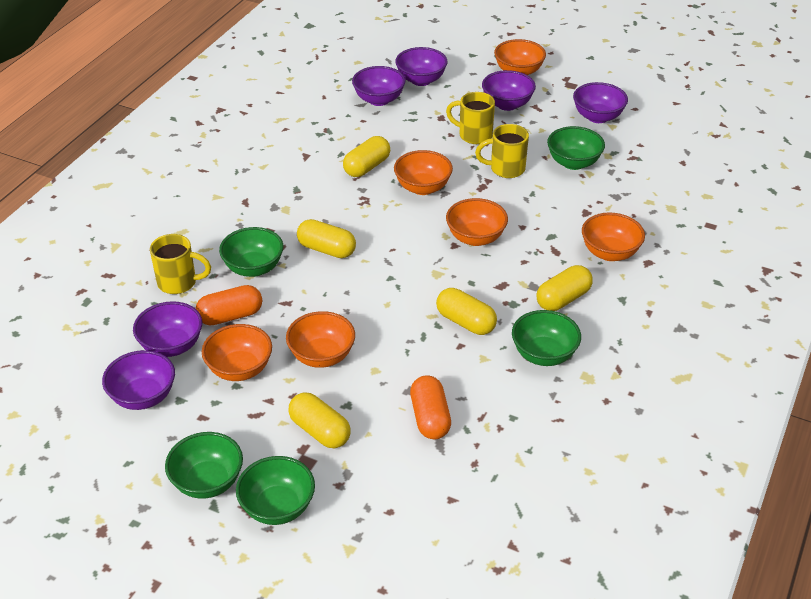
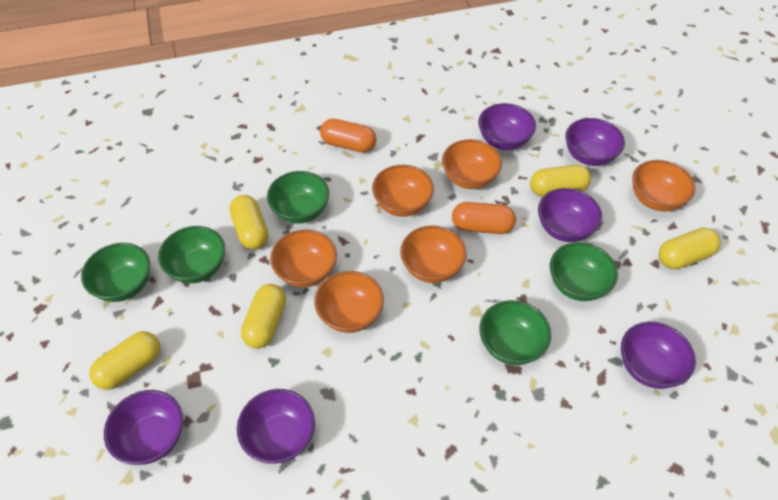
yellow mug: 3 -> 0

